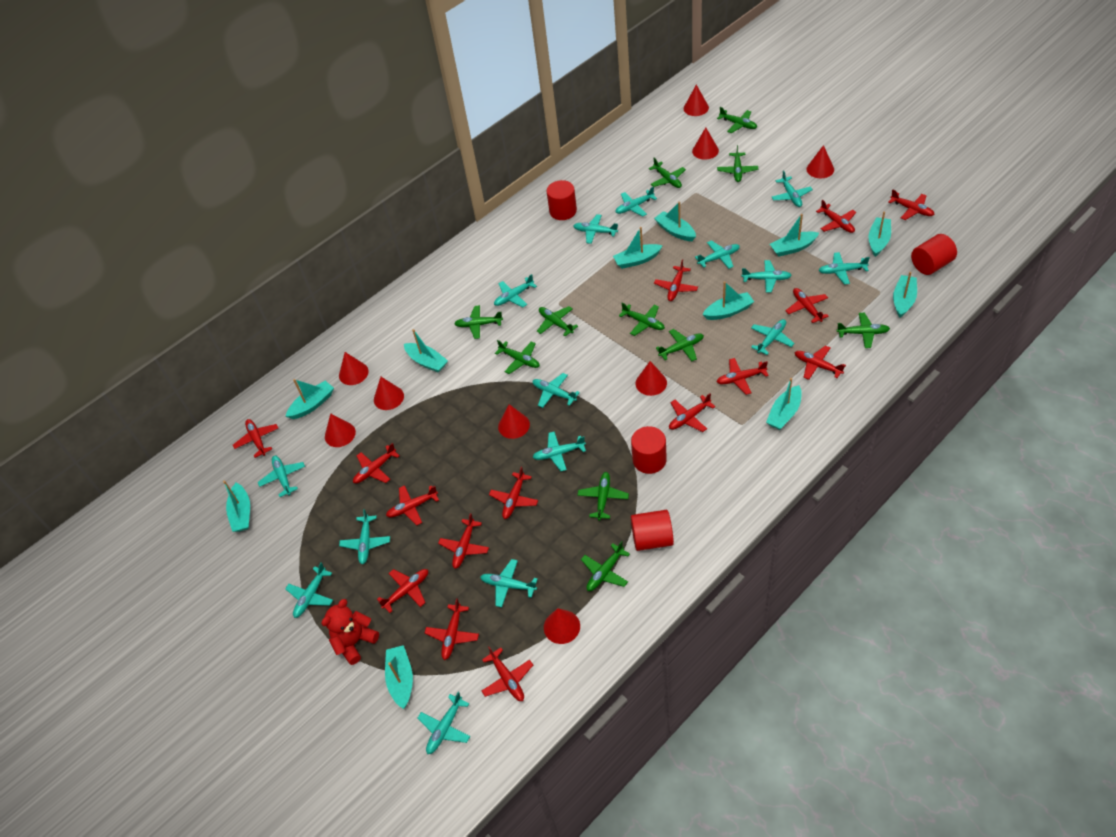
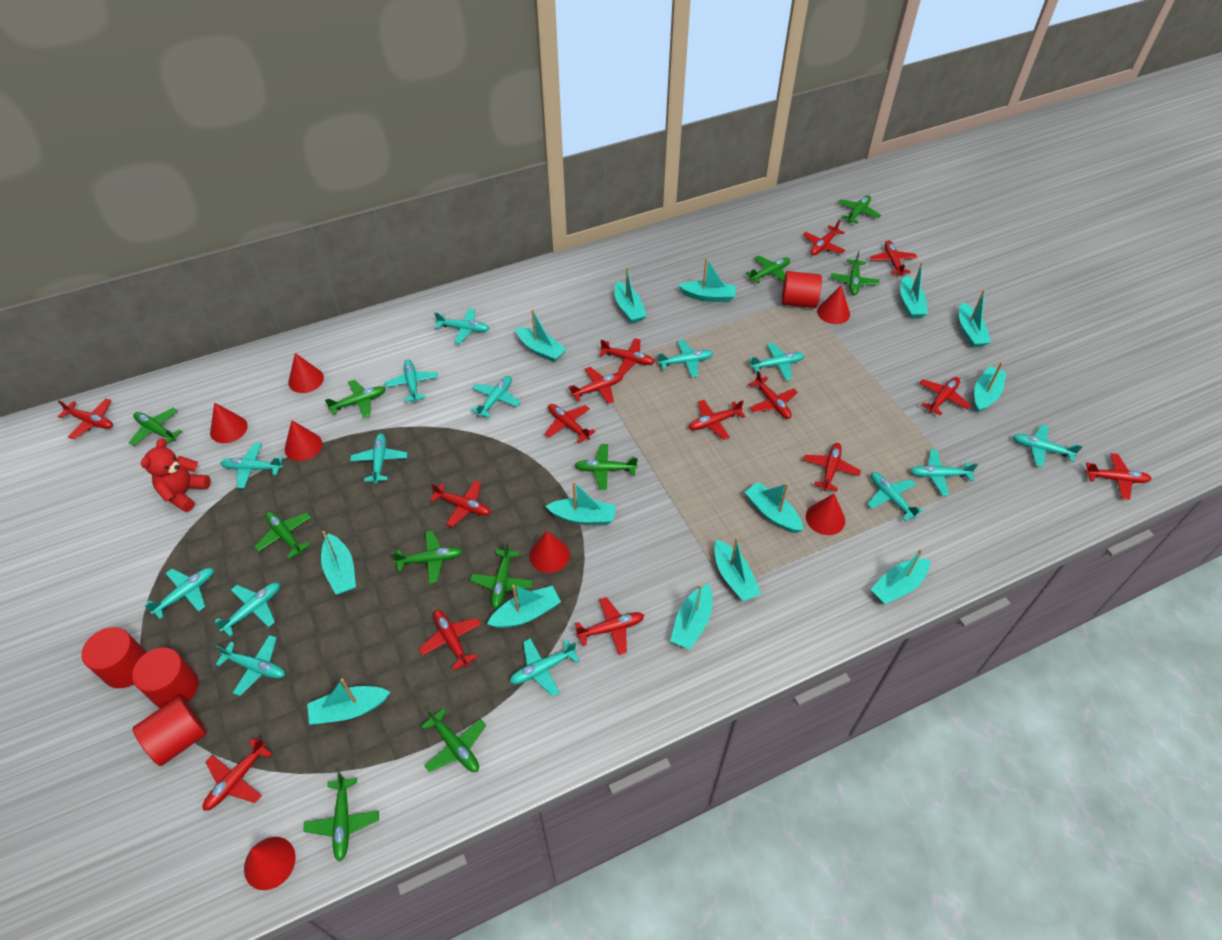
red cone: 9 -> 7
turquoise boat: 11 -> 14
turquoise plane: 15 -> 14

